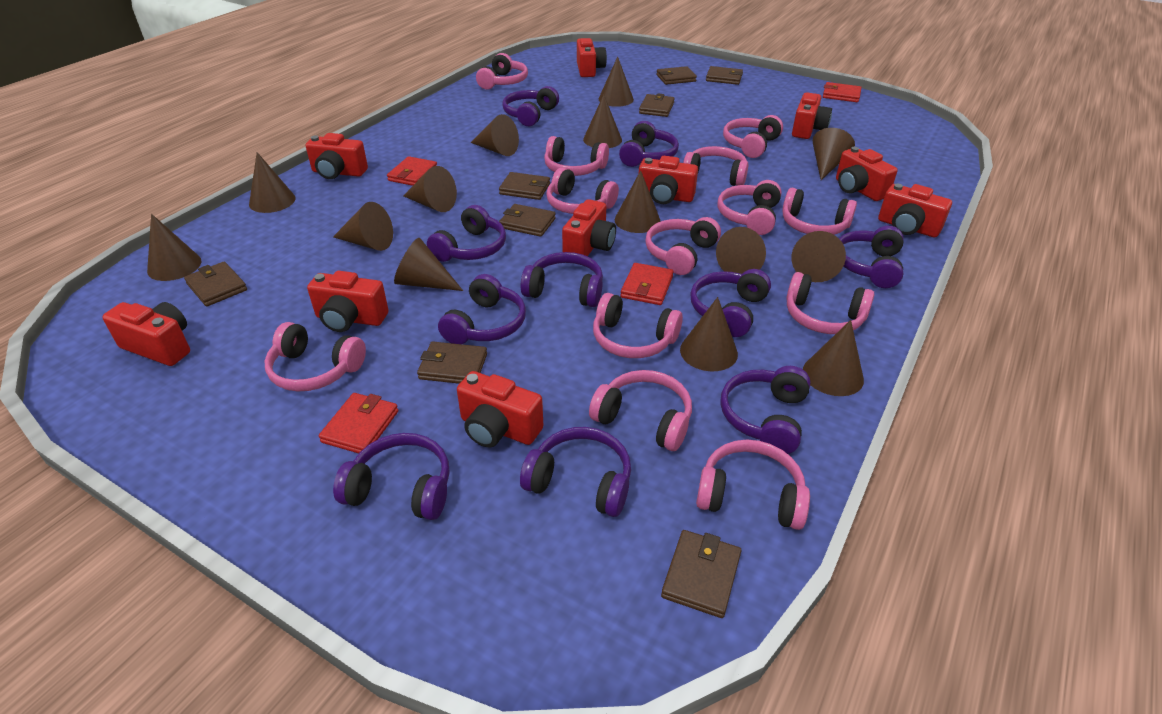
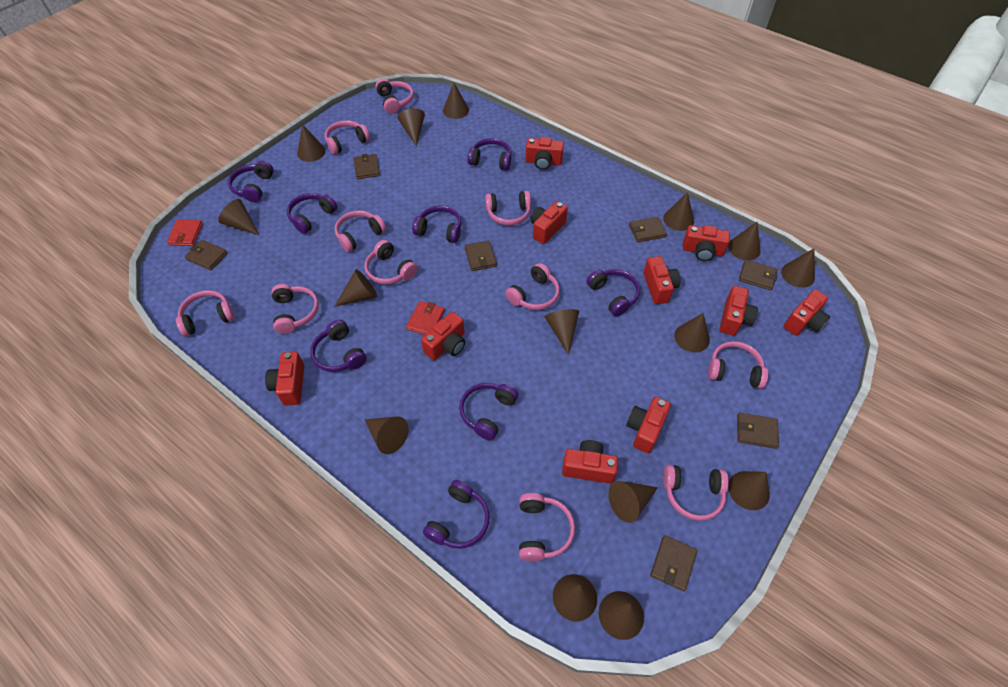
brown cone: 14 -> 15
brown wallet: 8 -> 7
pink headphones: 13 -> 11
purple headphones: 10 -> 8
red wallet: 4 -> 2

